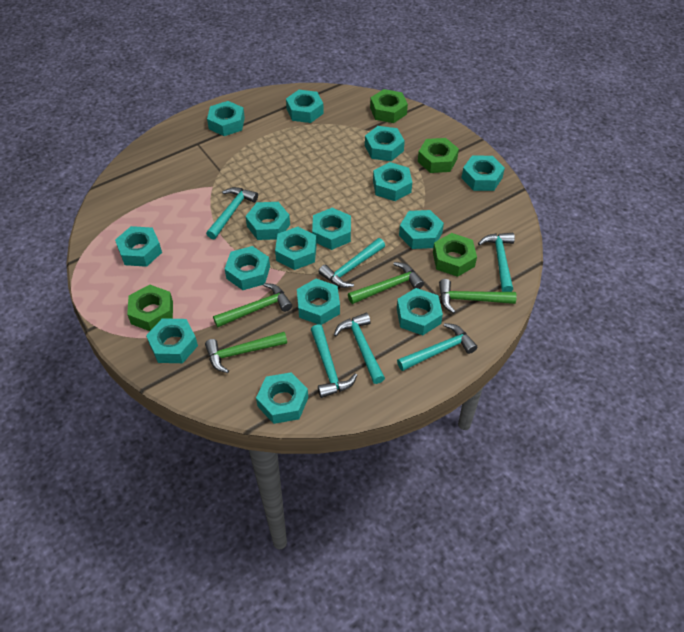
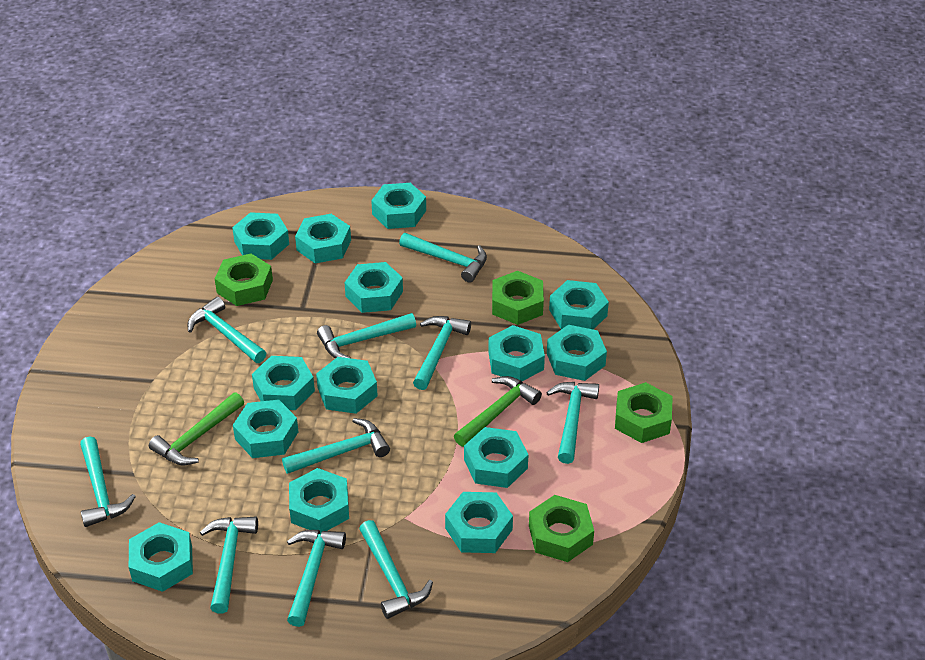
green hammer: 4 -> 2
turquoise hammer: 6 -> 10
turquoise nut: 15 -> 14

